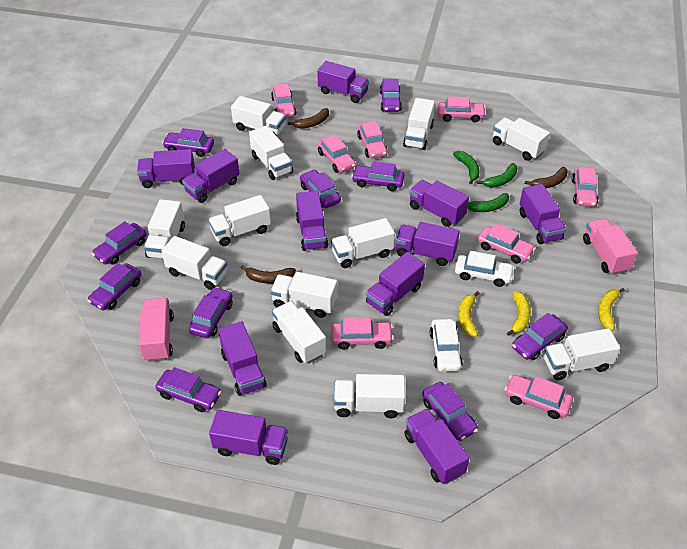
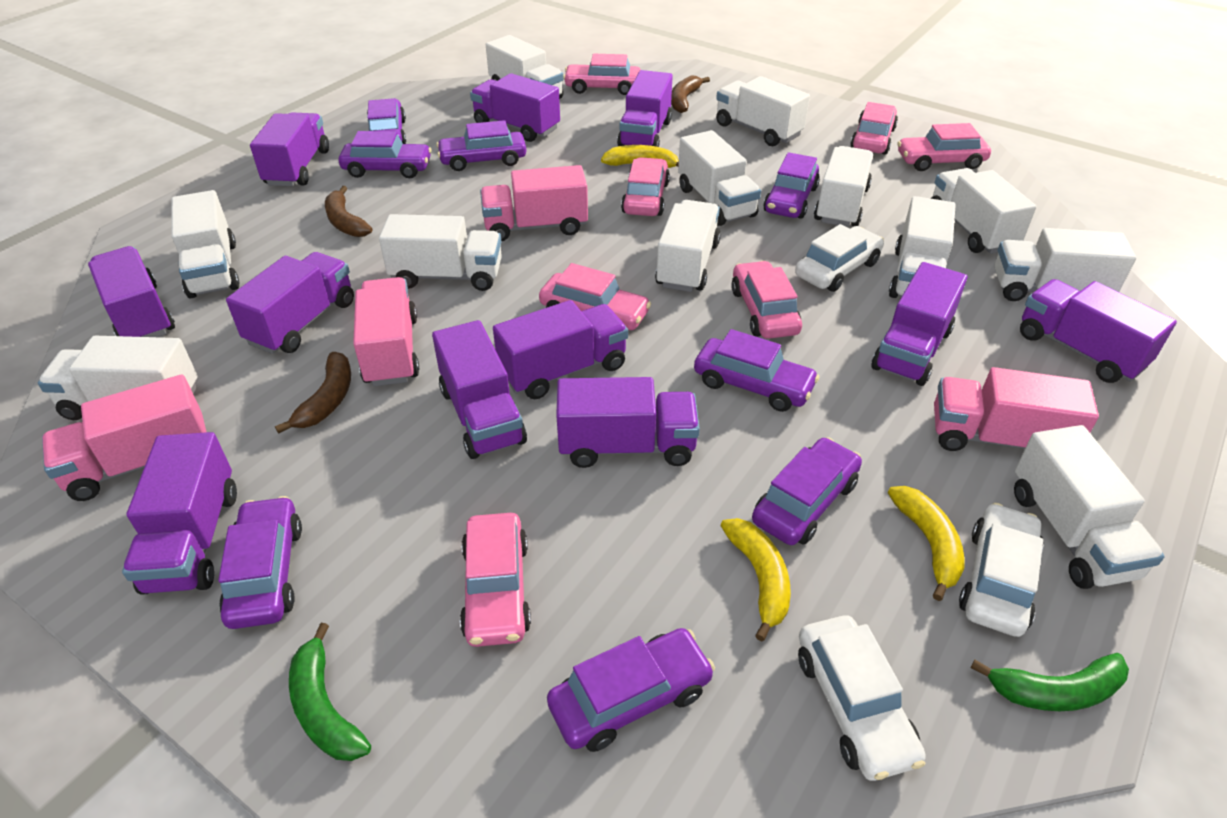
green banana: 3 -> 2
pink car: 8 -> 7
pink truck: 2 -> 4
purple car: 10 -> 8
white car: 2 -> 3

